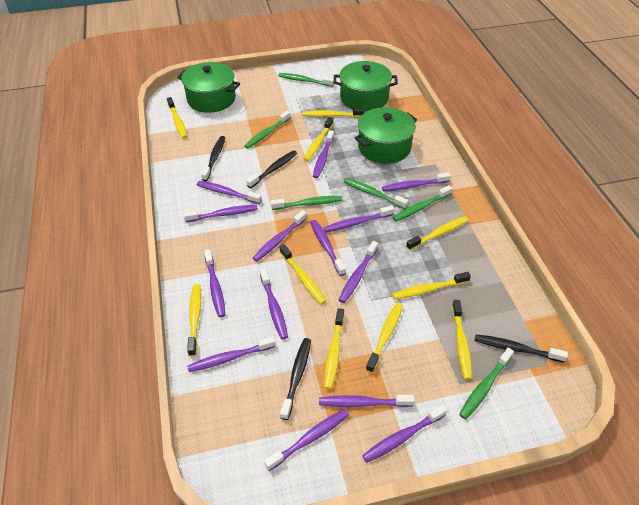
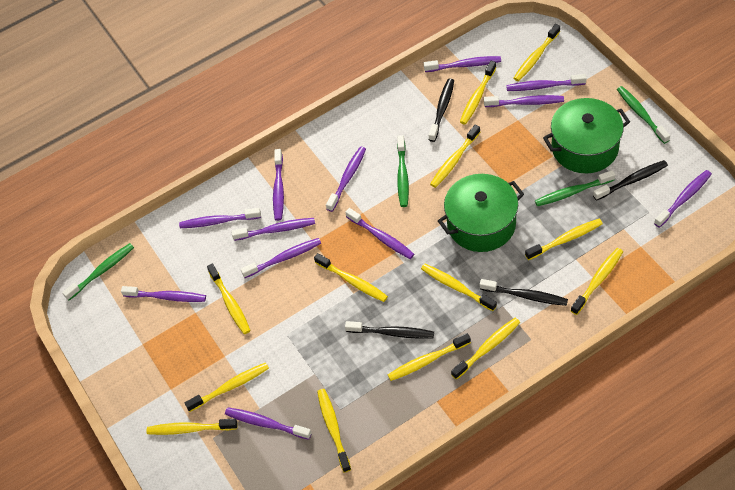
green pot: 3 -> 2
green toothbrush: 6 -> 4
purple toothbrush: 14 -> 12
yellow toothbrush: 10 -> 13

